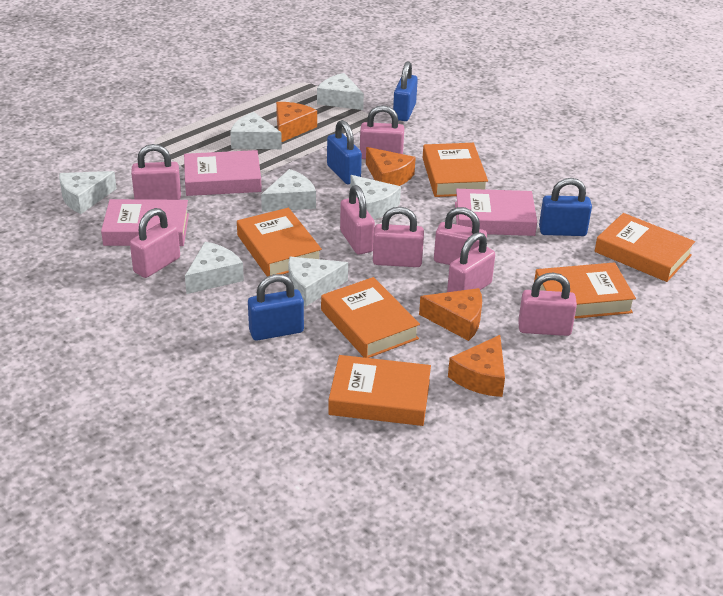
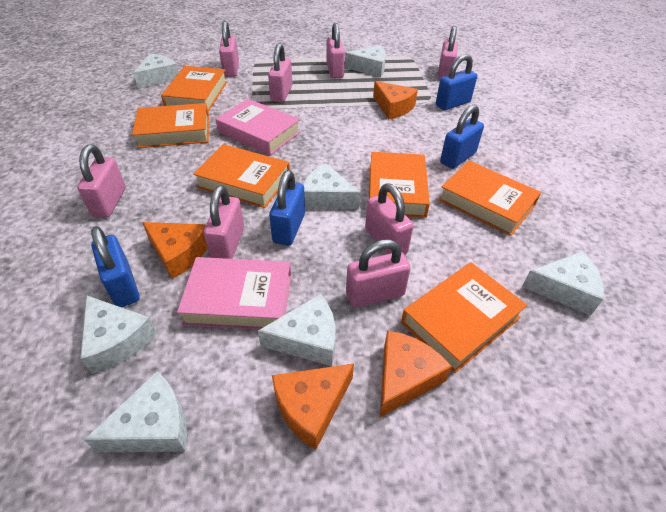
pink book: 3 -> 2

